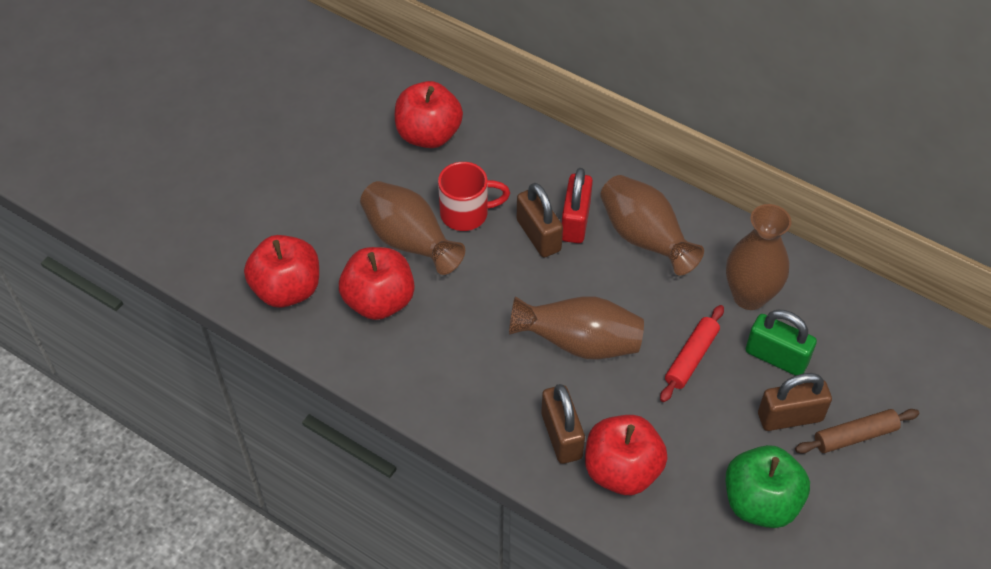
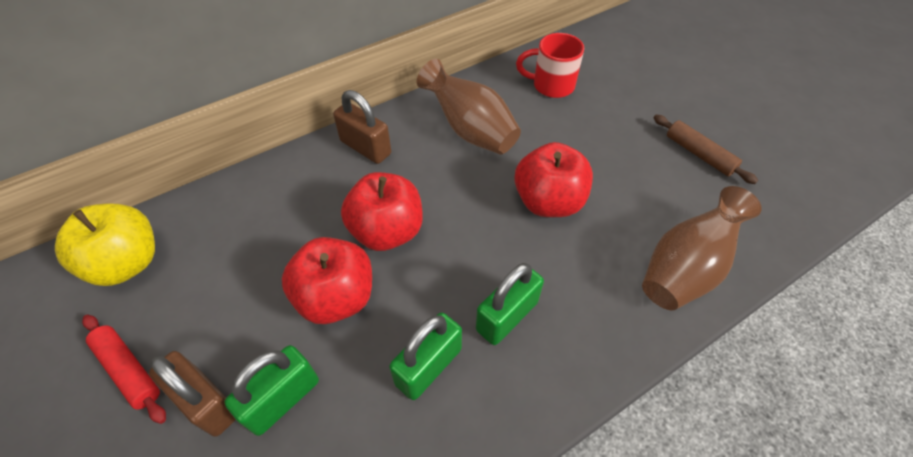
brown padlock: 3 -> 2
brown vase: 4 -> 2
green apple: 1 -> 0
green padlock: 1 -> 3
red apple: 4 -> 3
red padlock: 1 -> 0
yellow apple: 0 -> 1

